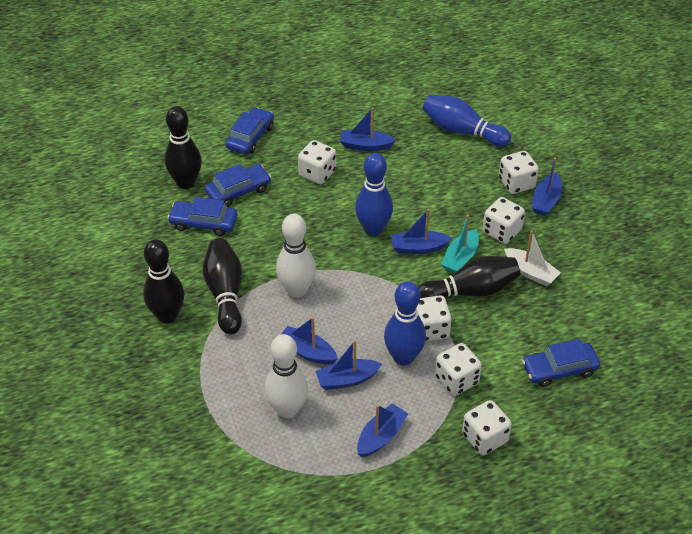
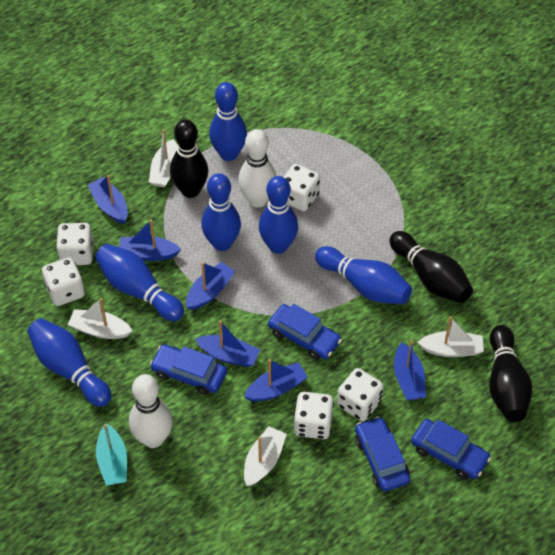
black bowling pin: 4 -> 3
blue bowling pin: 3 -> 6
white boat: 1 -> 4
white dice: 6 -> 5

